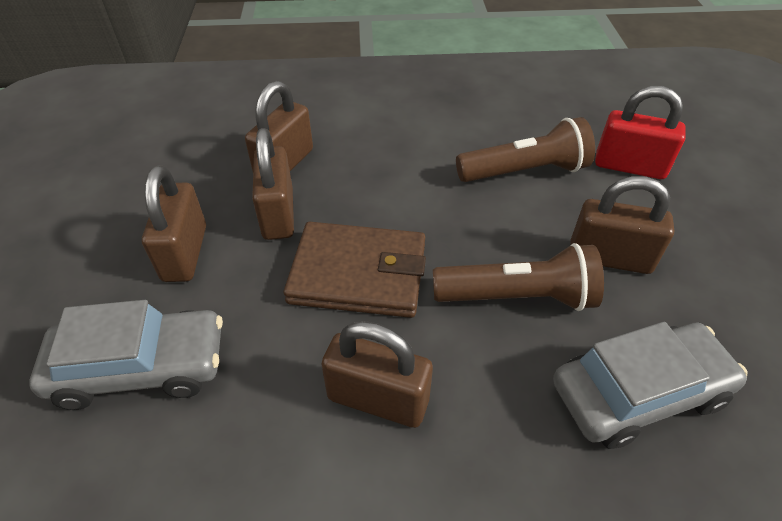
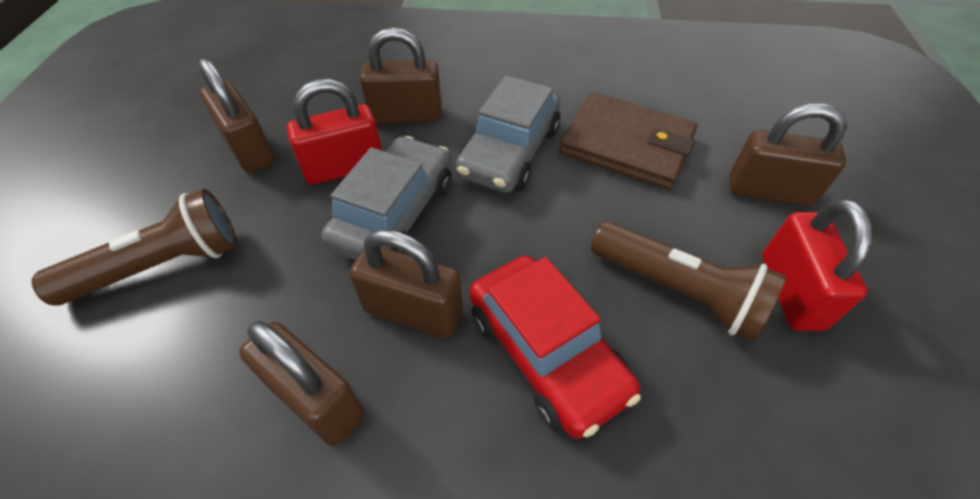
red car: 0 -> 1
red padlock: 1 -> 2

